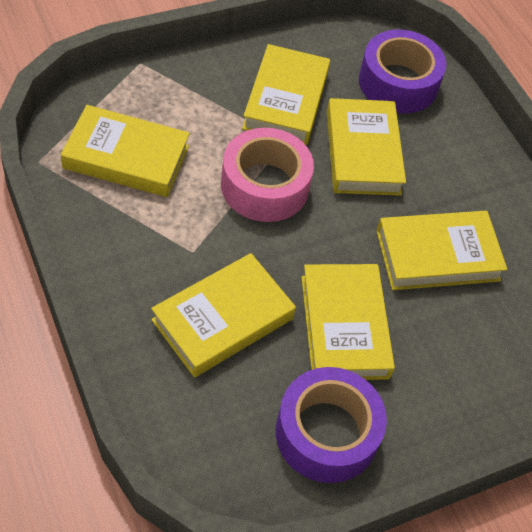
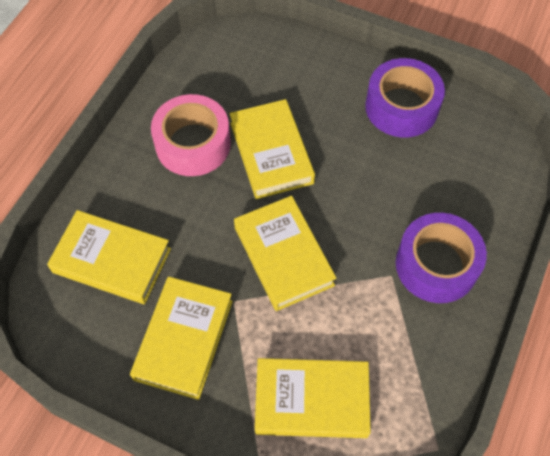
yellow book: 6 -> 5

